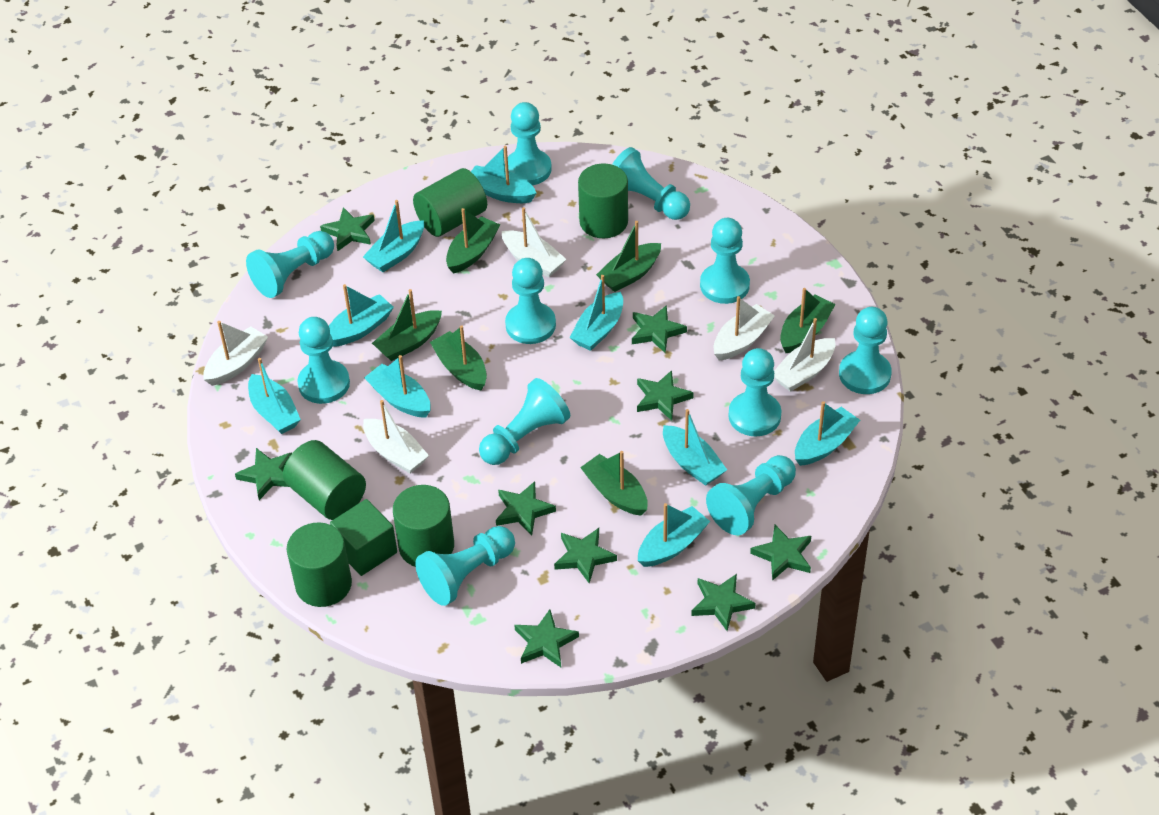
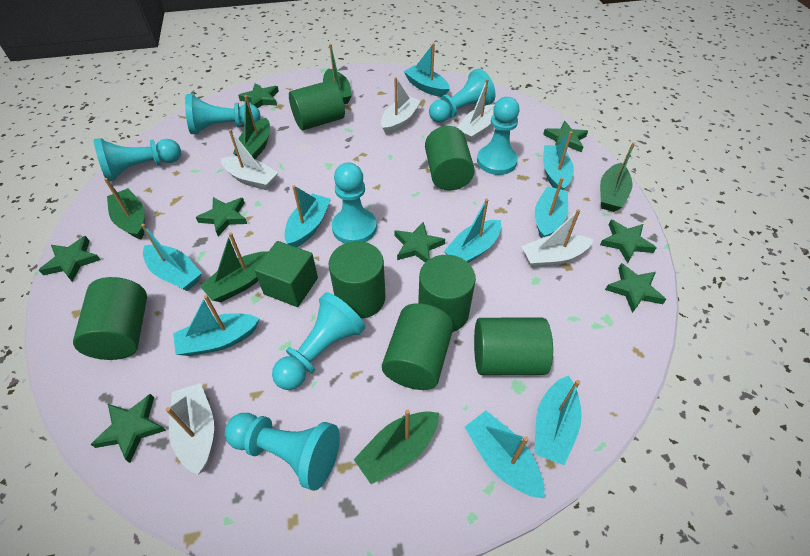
green cylinder: 5 -> 7
green star: 9 -> 8
turquoise pawn: 11 -> 7

